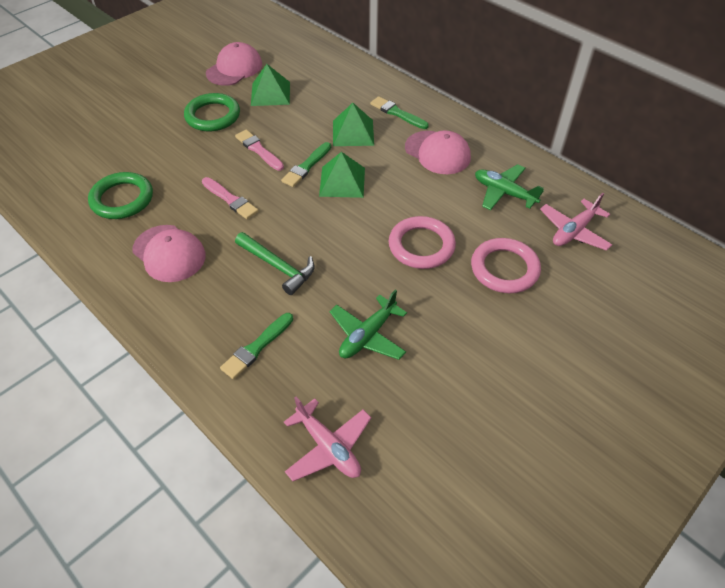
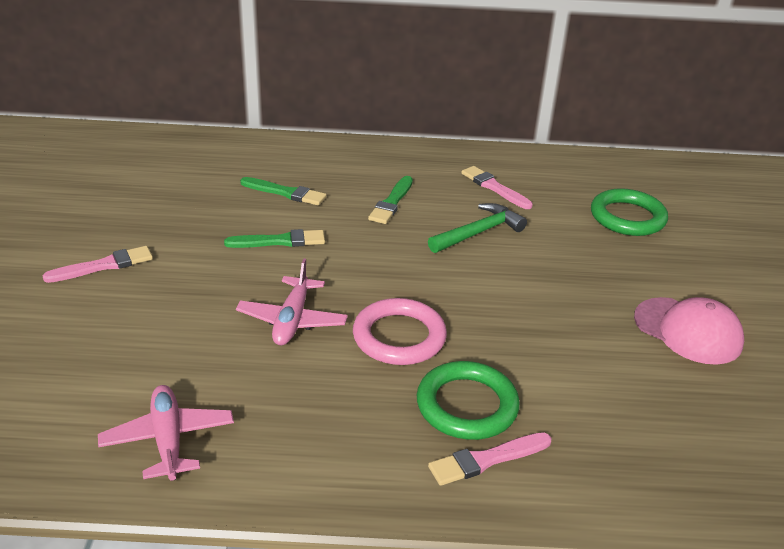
green plane: 2 -> 0
green pyramid: 3 -> 0
pink brush: 2 -> 3
pink cap: 3 -> 1
pink ring: 2 -> 1

